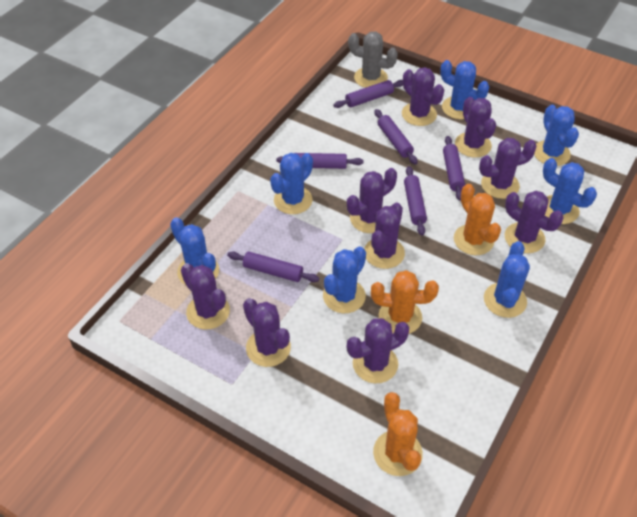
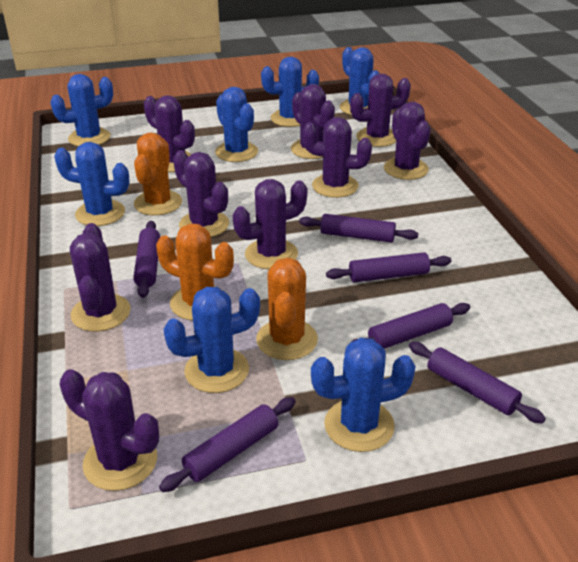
grey cactus: 1 -> 0

